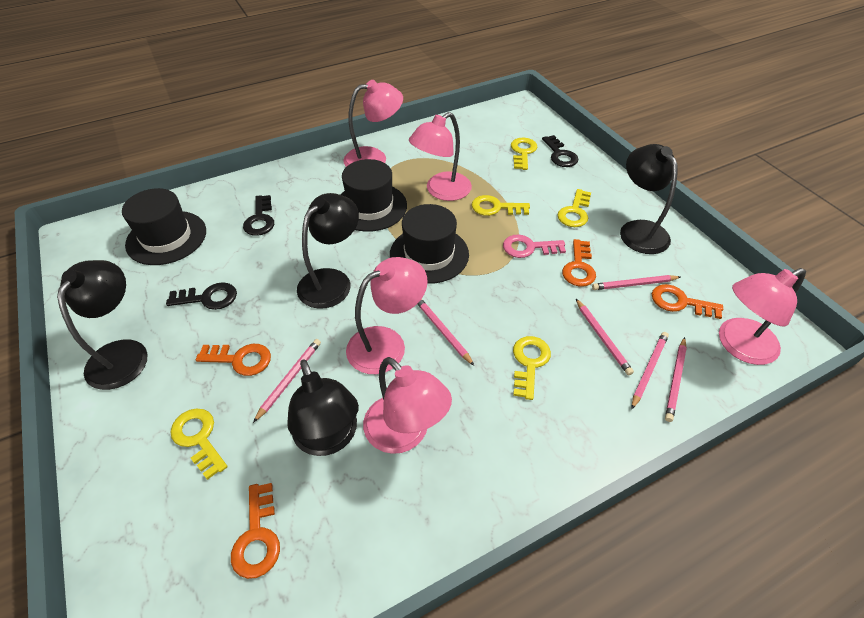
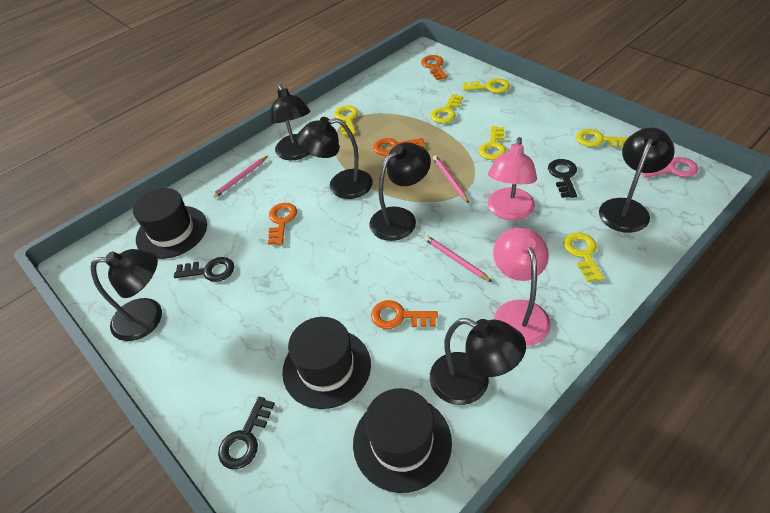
black lamp: 4 -> 6
pink lamp: 5 -> 2
pink pencil: 6 -> 3
yellow key: 5 -> 6

